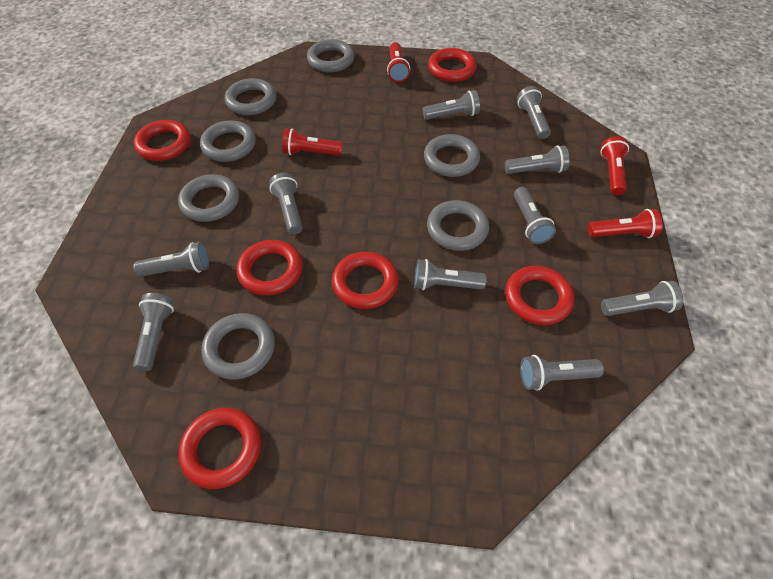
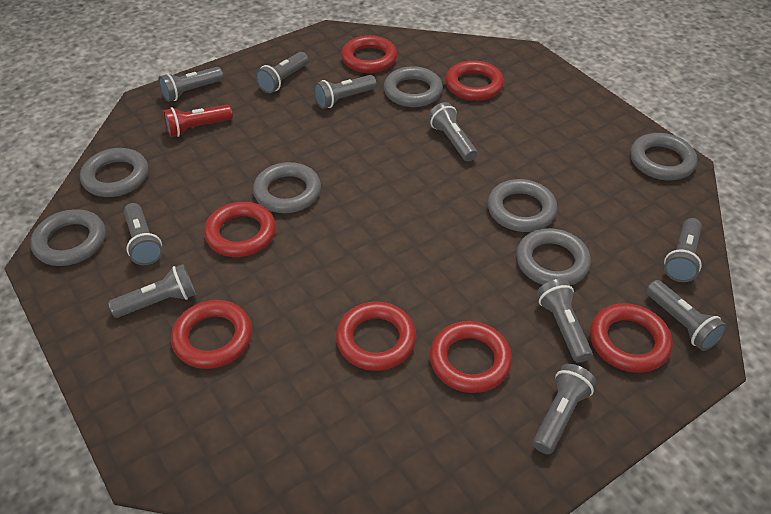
red flashlight: 4 -> 1
red ring: 6 -> 7

